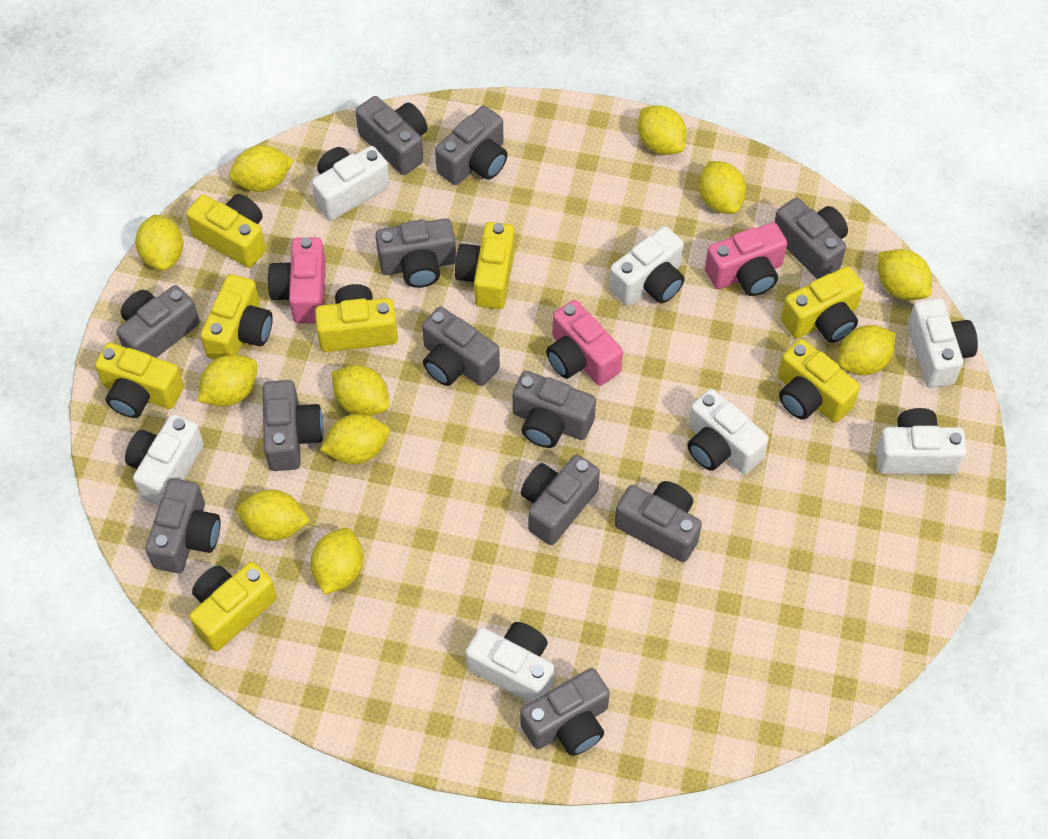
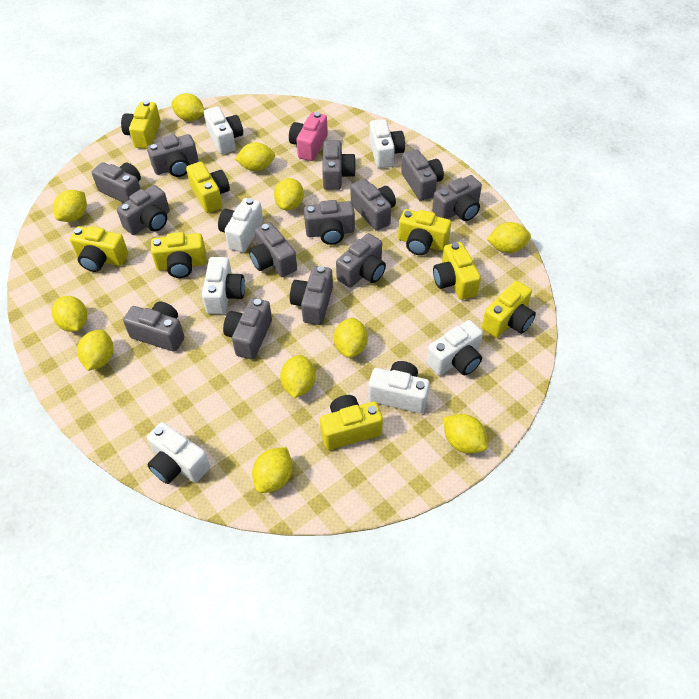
grey camera: 12 -> 13
pink camera: 3 -> 1

